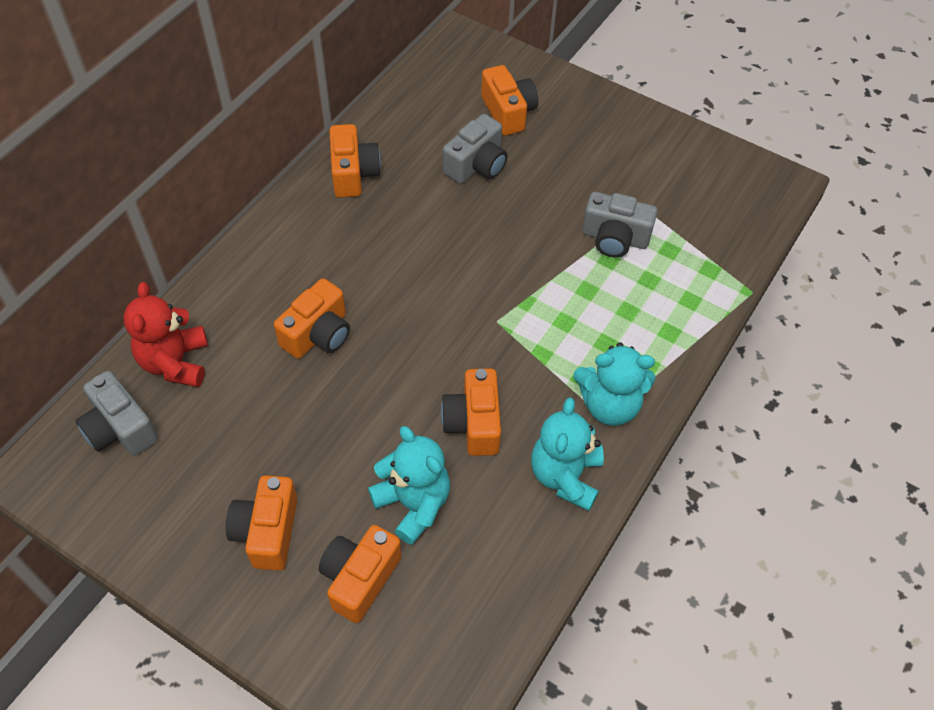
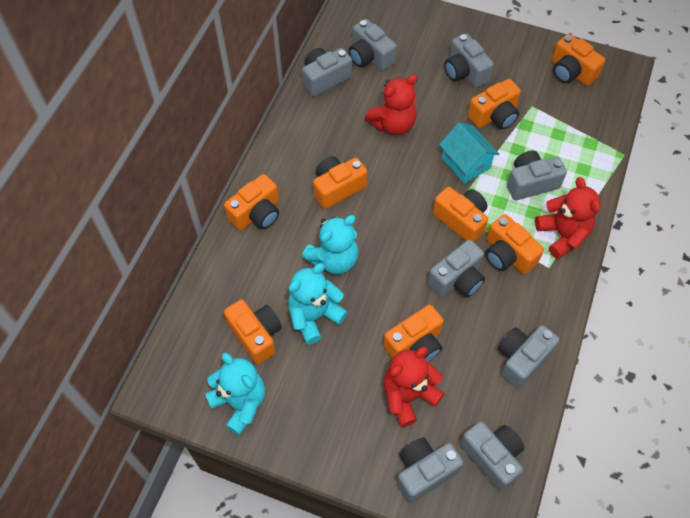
grey camera: 3 -> 8
orange camera: 6 -> 8
red teddy bear: 1 -> 3
turquoise house: 0 -> 1

